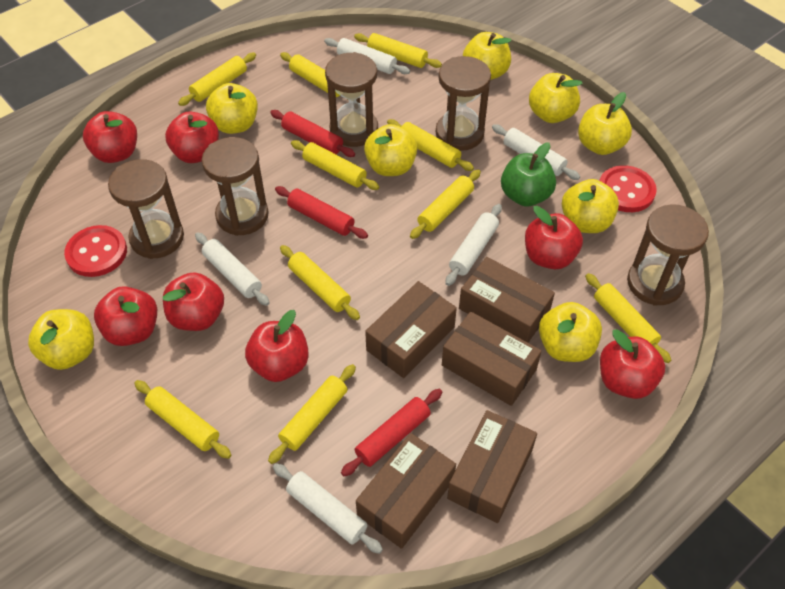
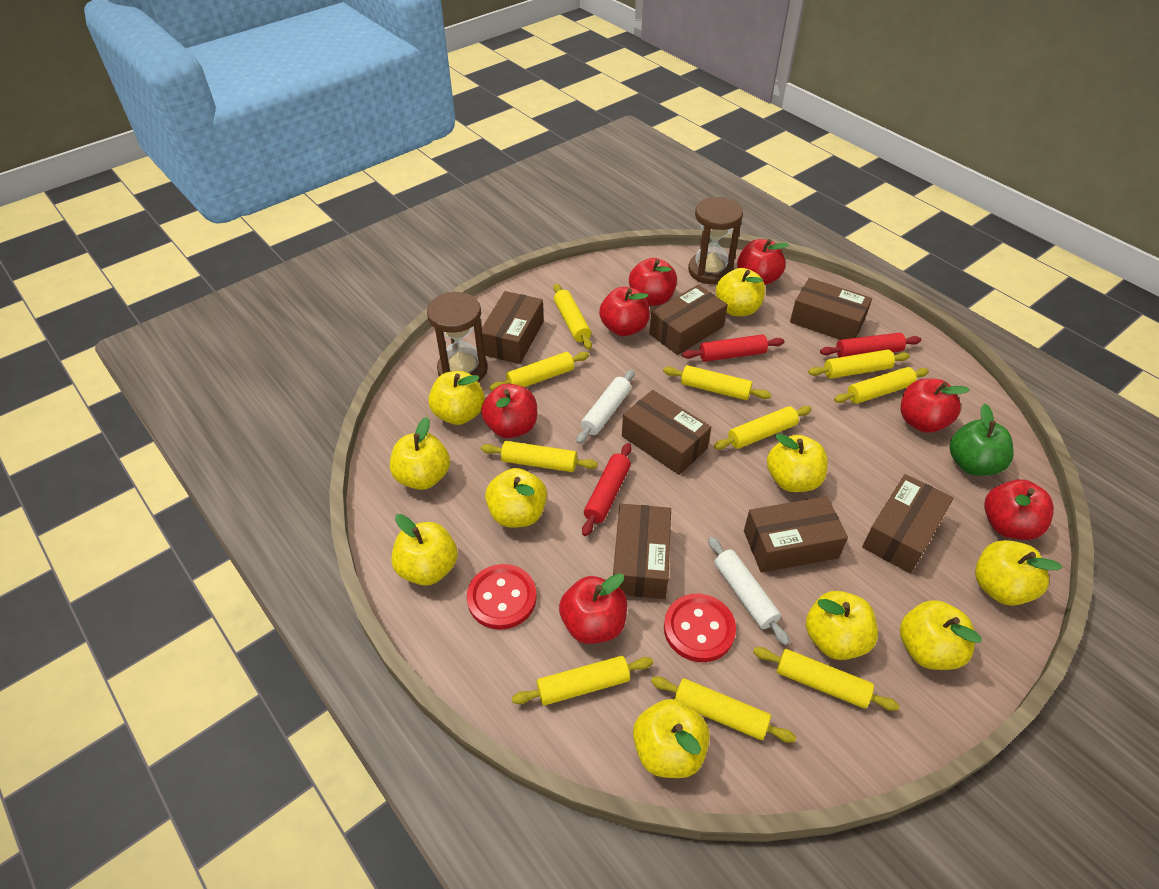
brown box: 5 -> 7
brown hourglass: 5 -> 2
white rolling pin: 5 -> 2
yellow apple: 8 -> 10

